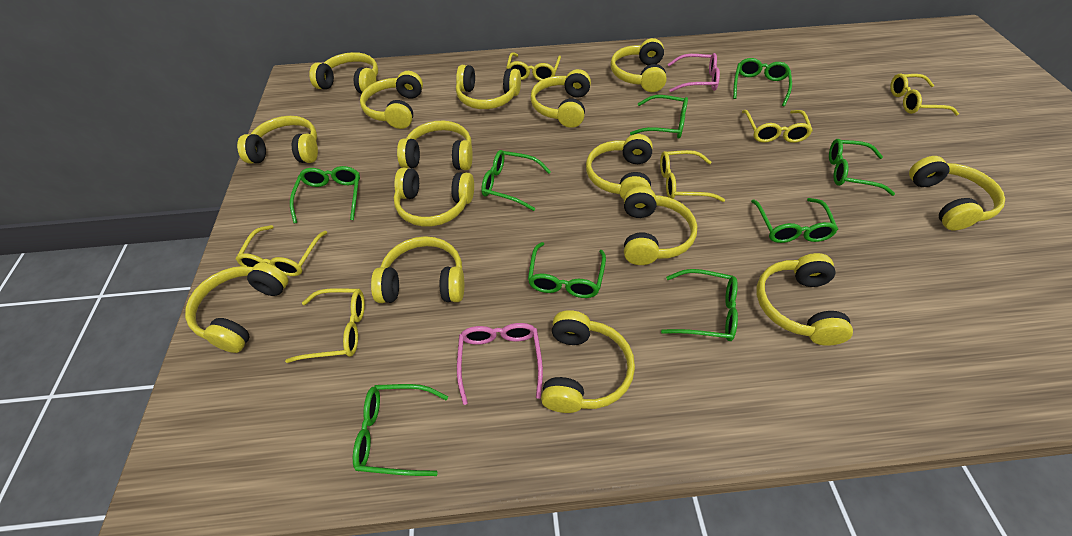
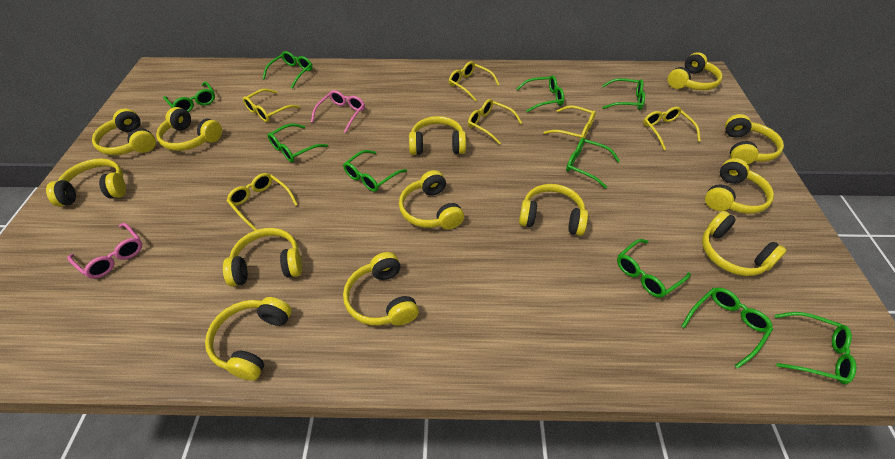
green glasses: 9 -> 10
yellow headphones: 15 -> 13

